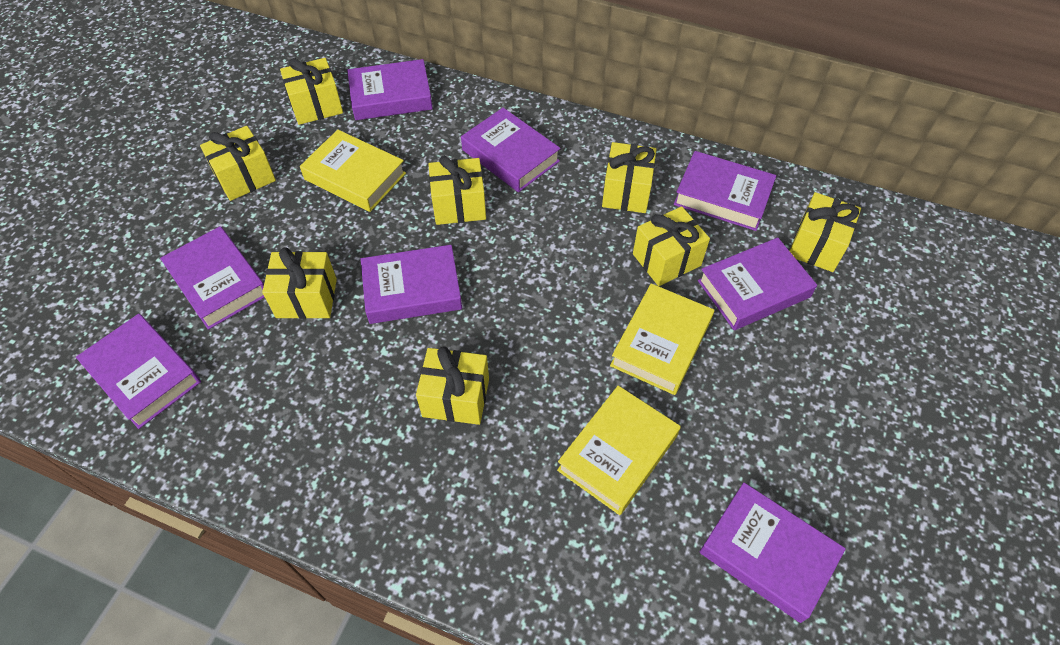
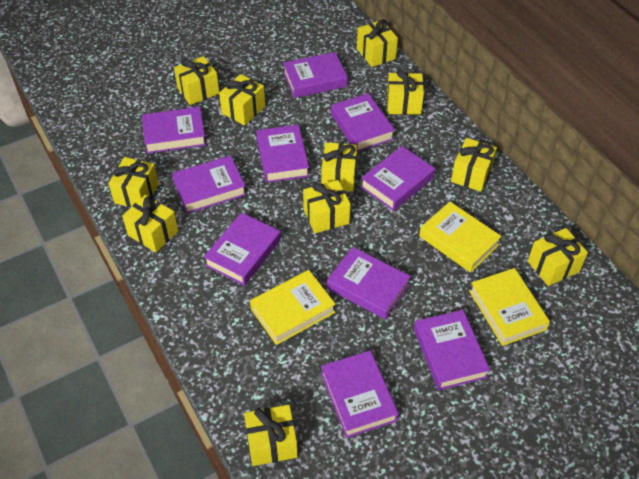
purple book: 8 -> 10
yellow gift: 8 -> 11

